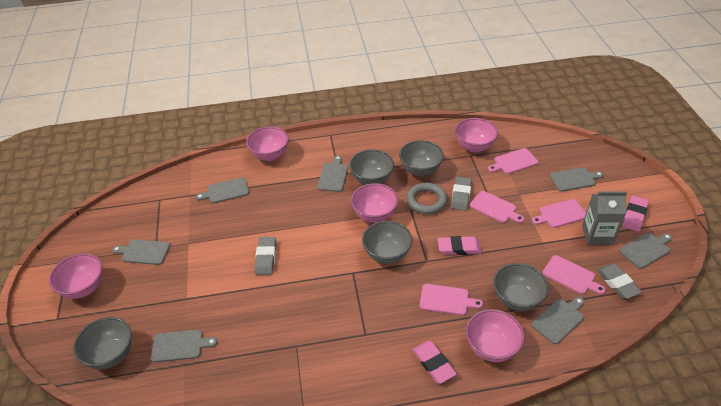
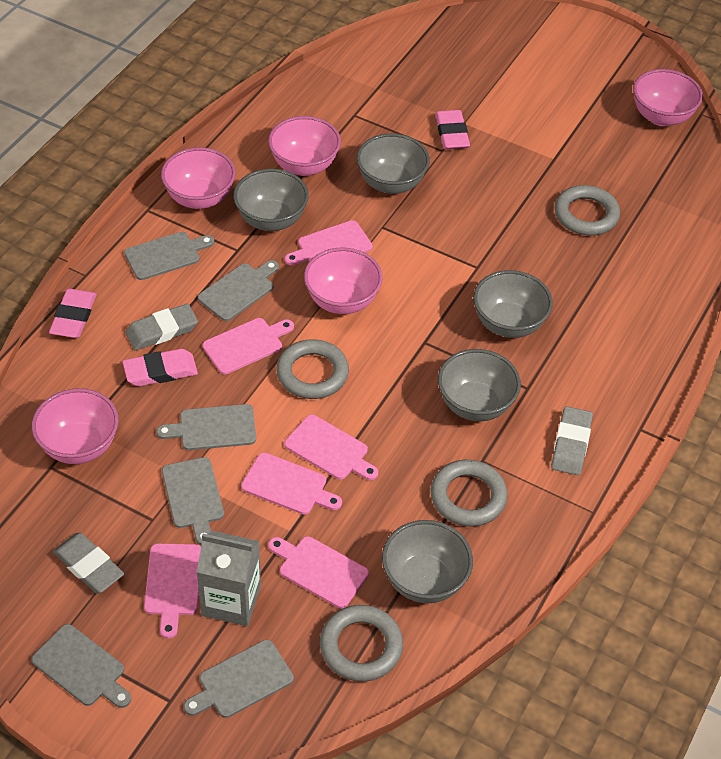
grey cutting board: 7 -> 6
grey ring: 1 -> 4
pink cutting board: 5 -> 6

